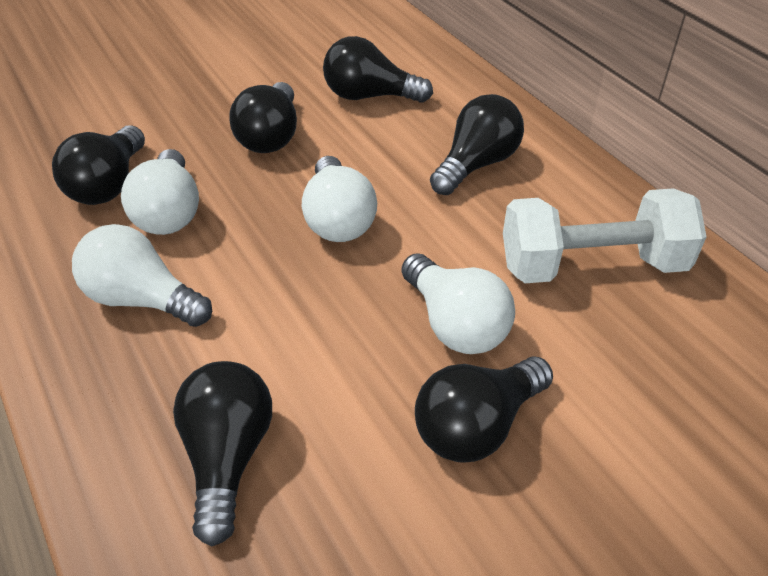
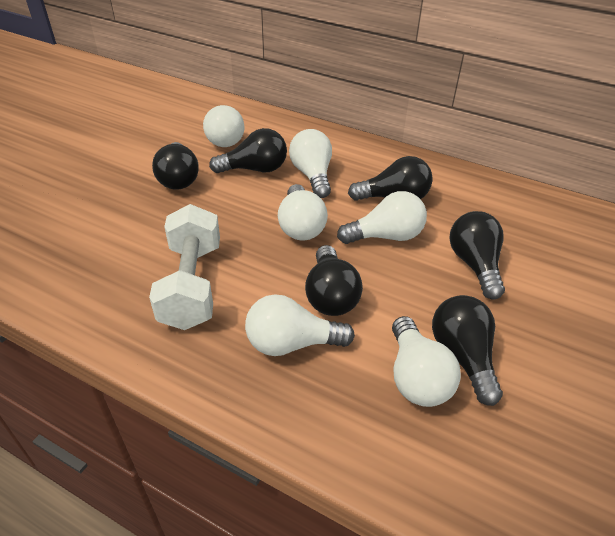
white light bulb: 4 -> 6

